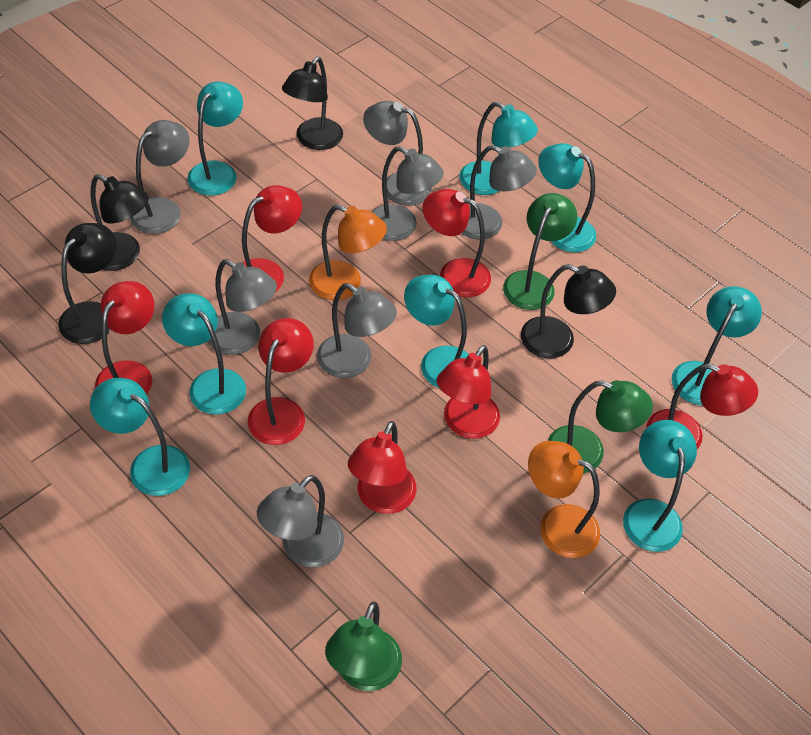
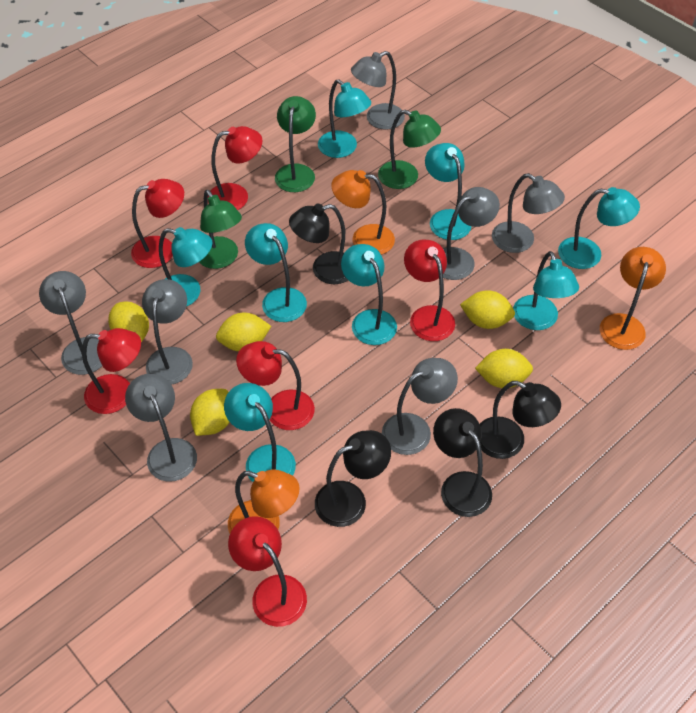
orange lamp: 2 -> 3
red lamp: 7 -> 6
yellow lemon: 0 -> 5

